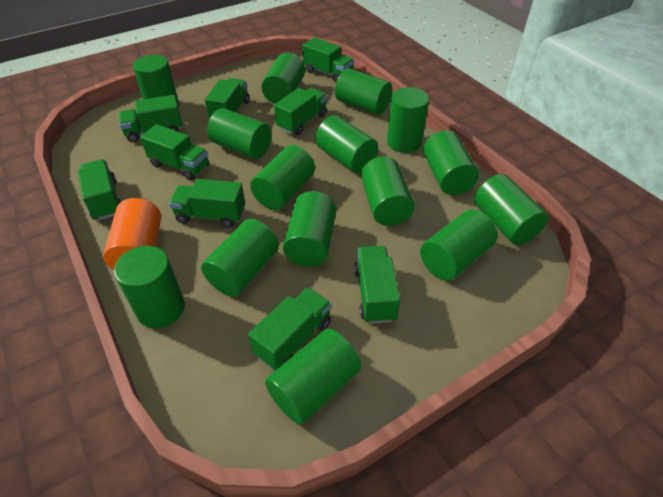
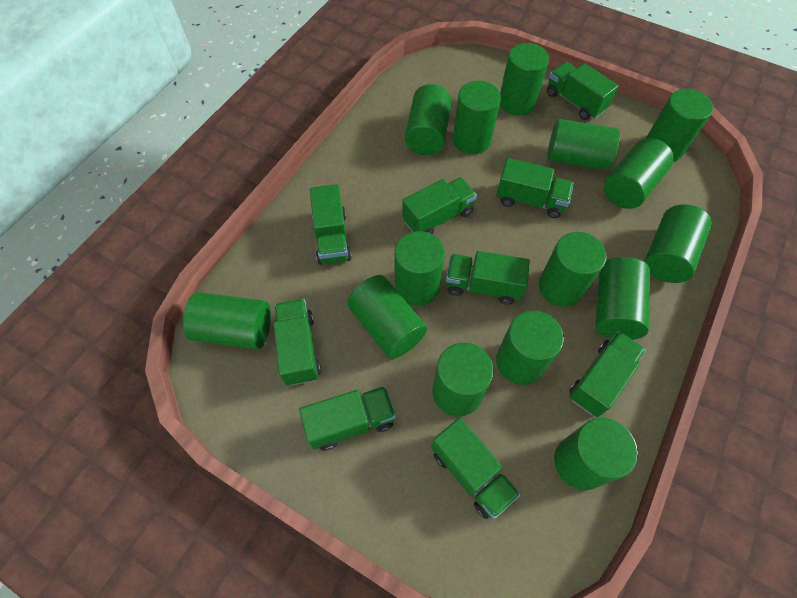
orange cylinder: 1 -> 0

